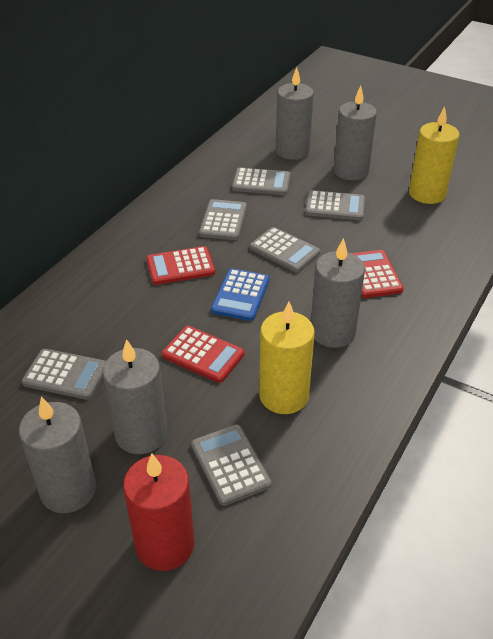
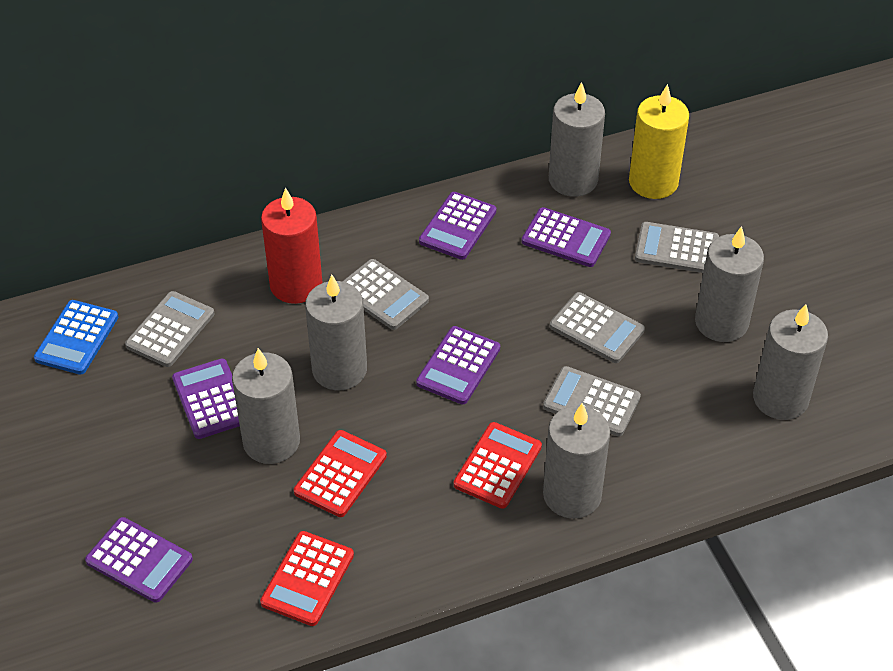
grey calculator: 6 -> 5
grey candle: 5 -> 6
purple calculator: 0 -> 5
yellow candle: 2 -> 1

